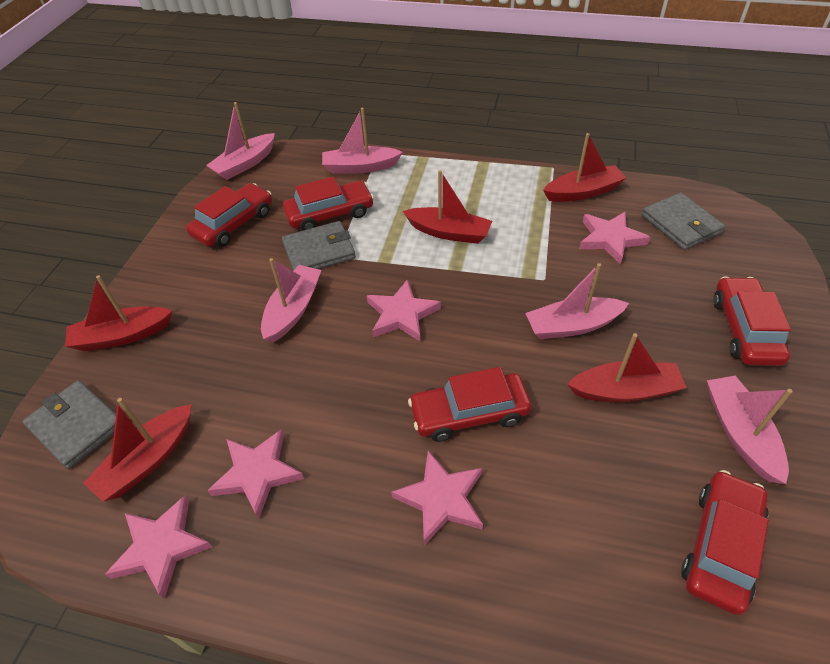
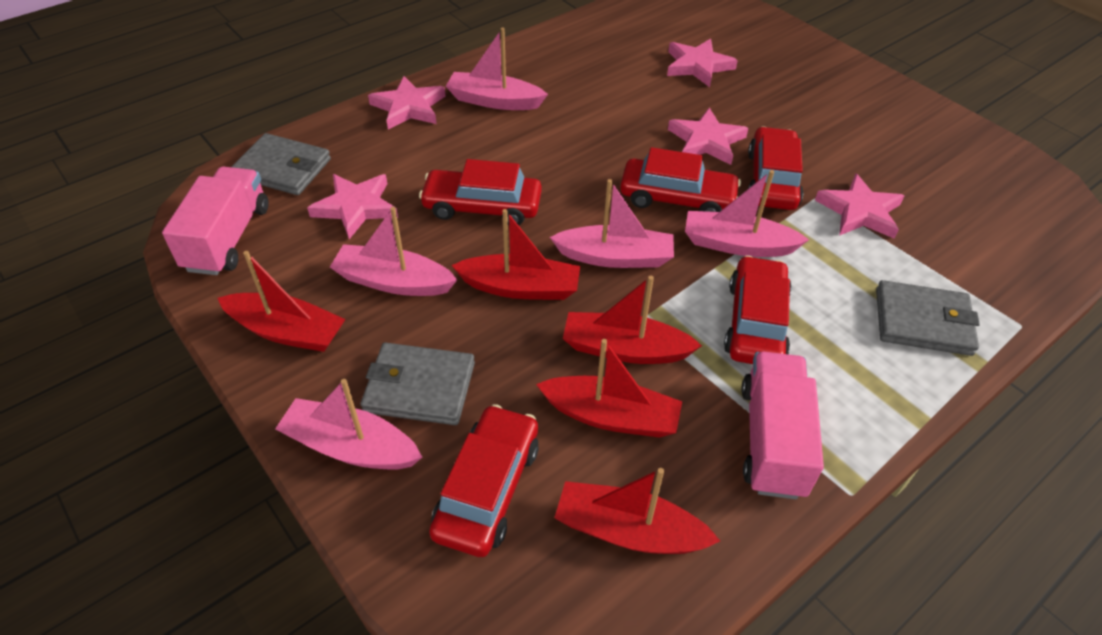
pink truck: 0 -> 2

